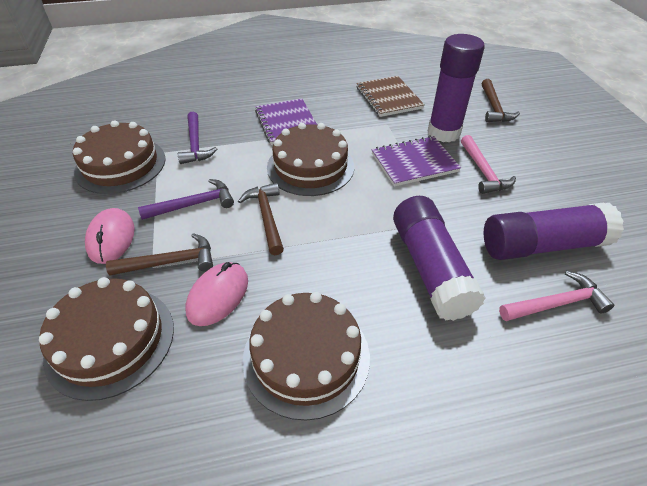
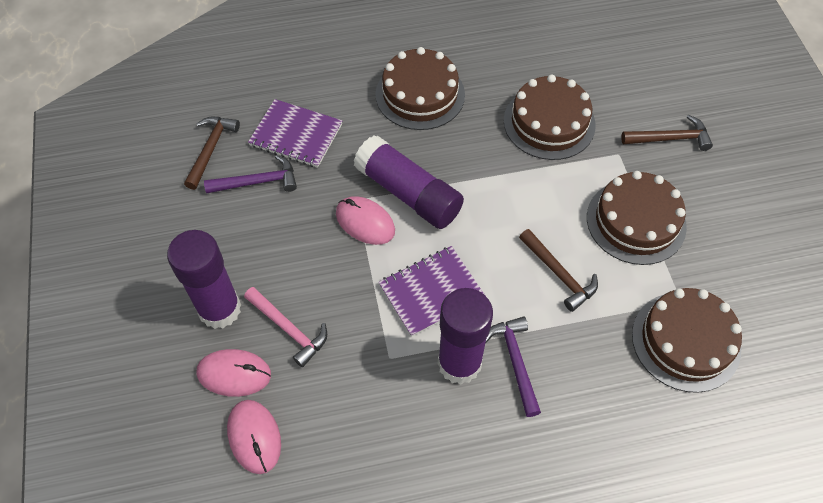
brown notebook: 1 -> 0
pink hammer: 2 -> 1
pink mouse: 2 -> 3

